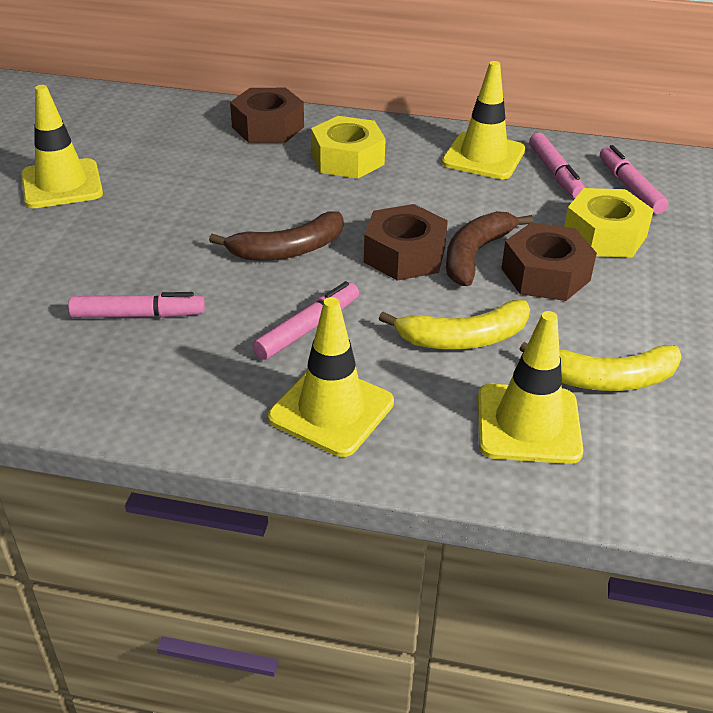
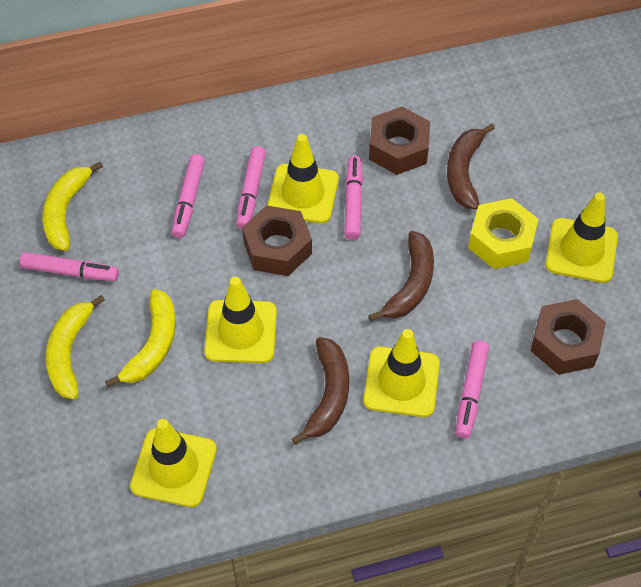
brown banana: 2 -> 3
pink marker: 4 -> 5
yellow banana: 2 -> 3
yellow nut: 2 -> 1
yellow traffic cone: 4 -> 5

